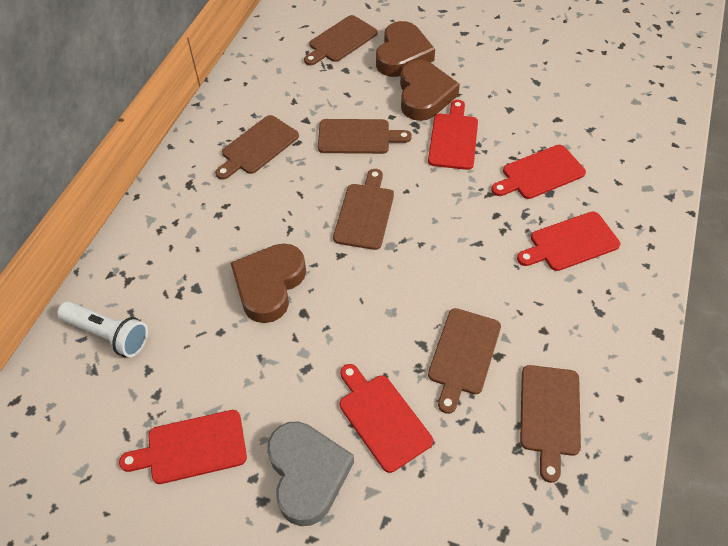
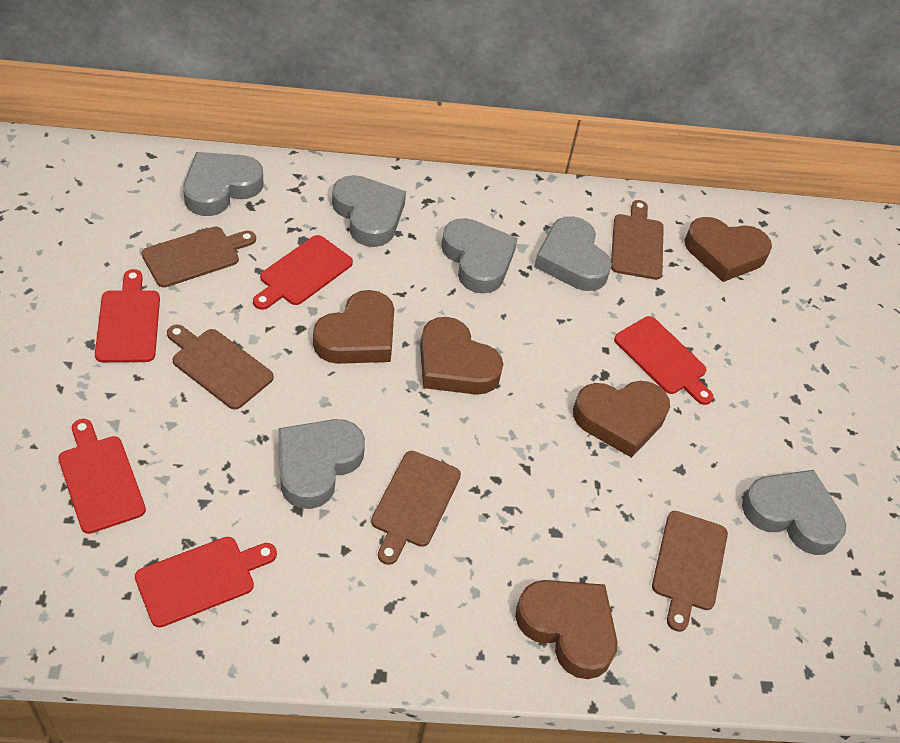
brown cutting board: 6 -> 5
brown heart: 3 -> 5
grey heart: 1 -> 6
white flashlight: 1 -> 0

